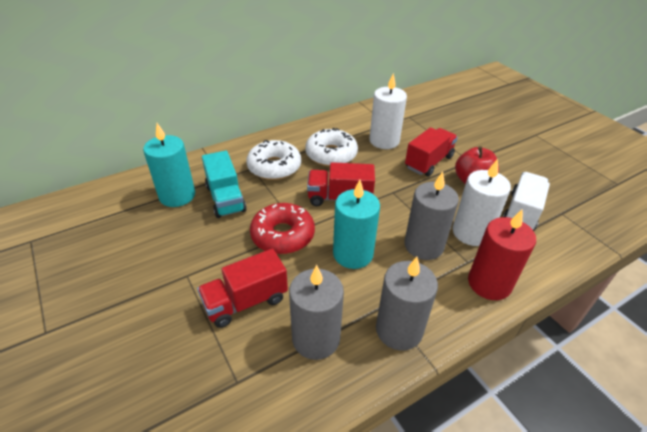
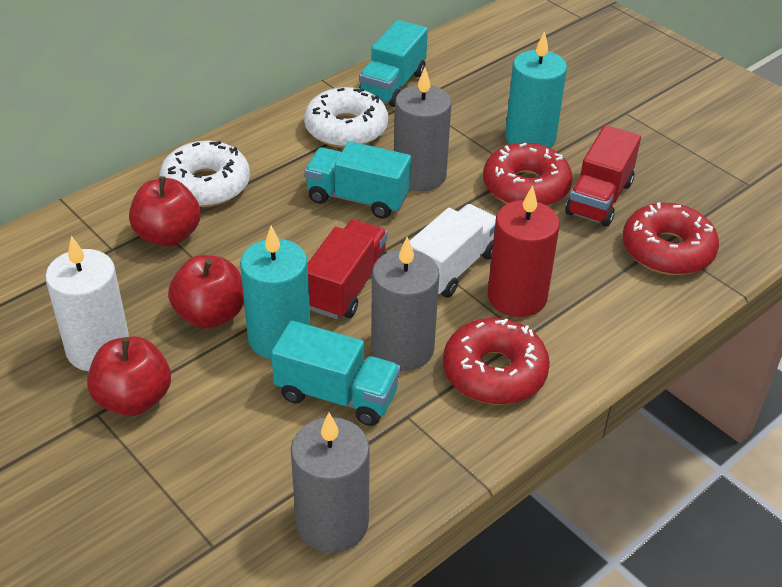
red apple: 1 -> 3
red donut: 1 -> 3
red truck: 3 -> 2
turquoise truck: 1 -> 3
white candle: 2 -> 1

